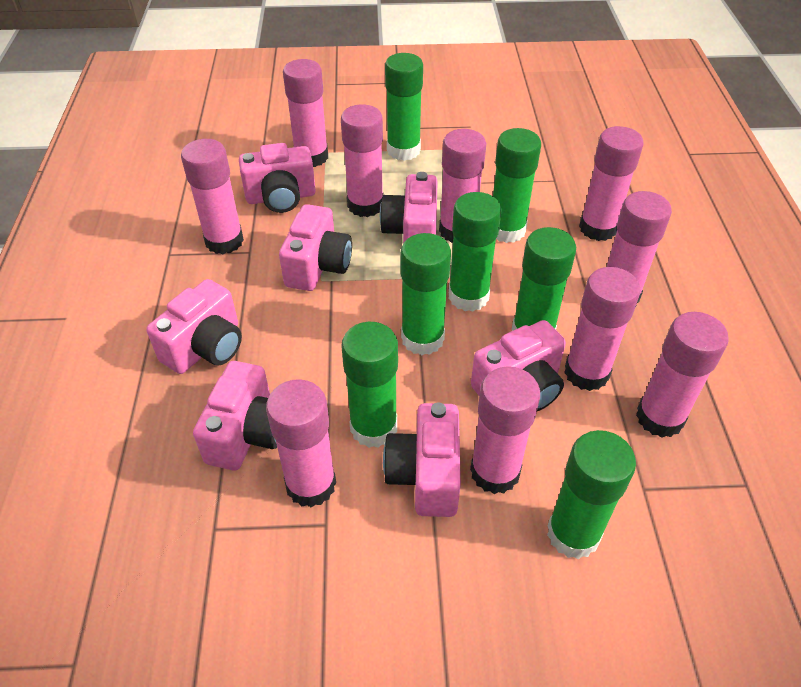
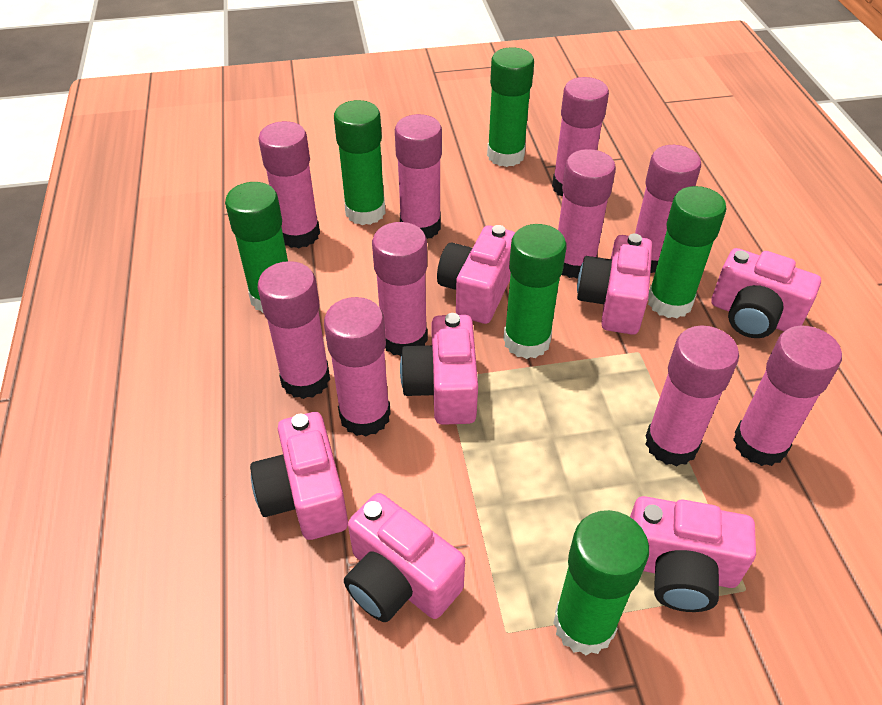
green glue stick: 7 -> 6

